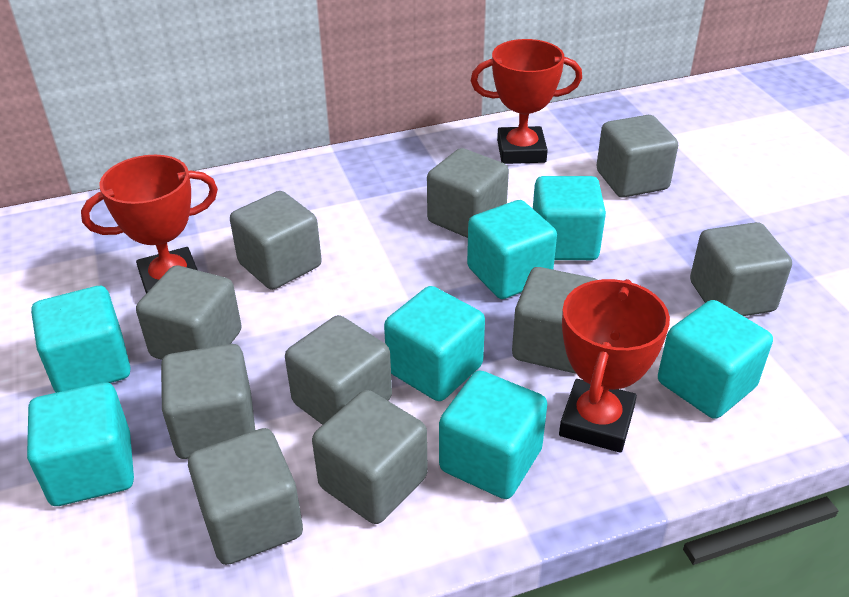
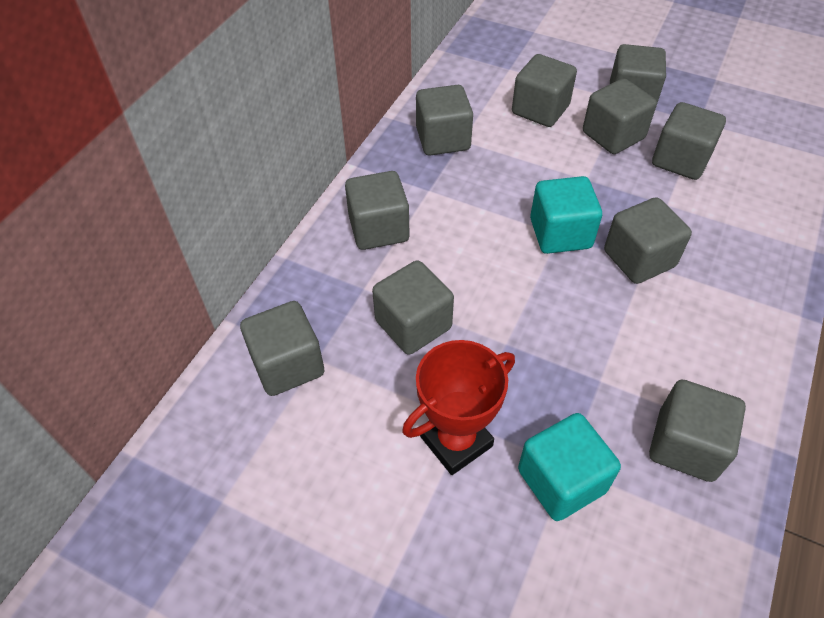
red trophy: 3 -> 1
turquoise cube: 7 -> 2

